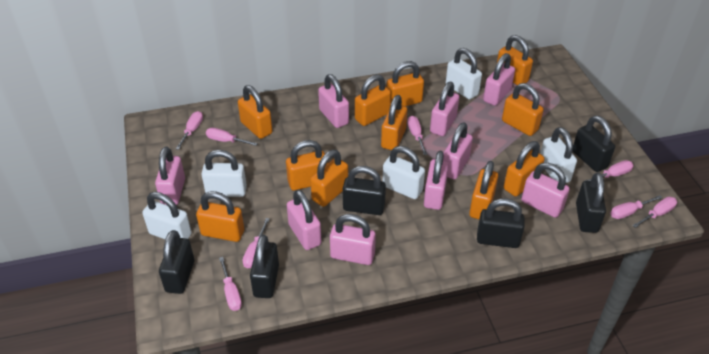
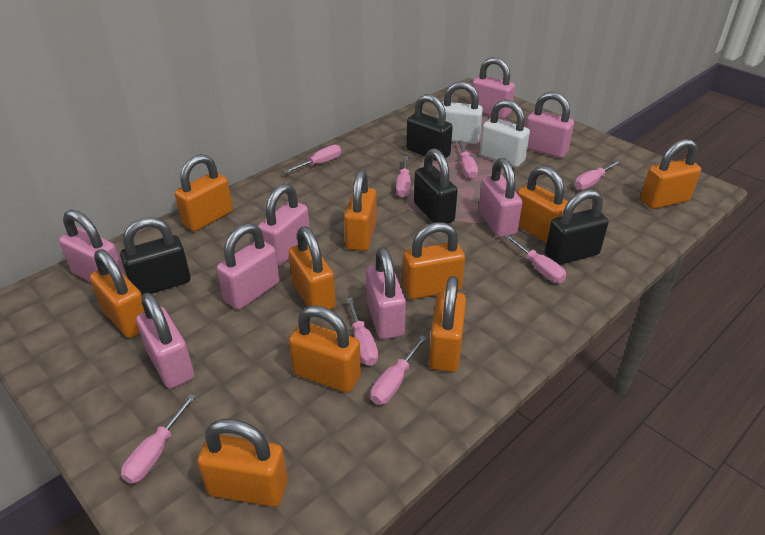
black padlock: 6 -> 4
orange padlock: 11 -> 10
pink padlock: 9 -> 8
white padlock: 5 -> 2

